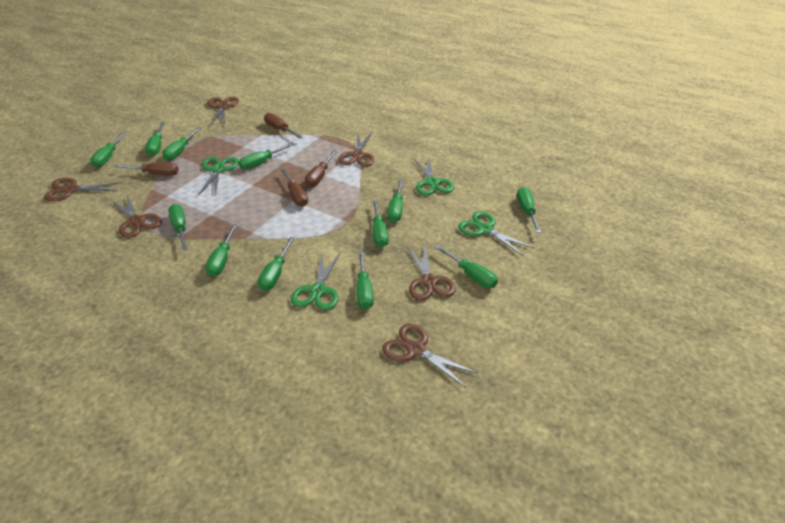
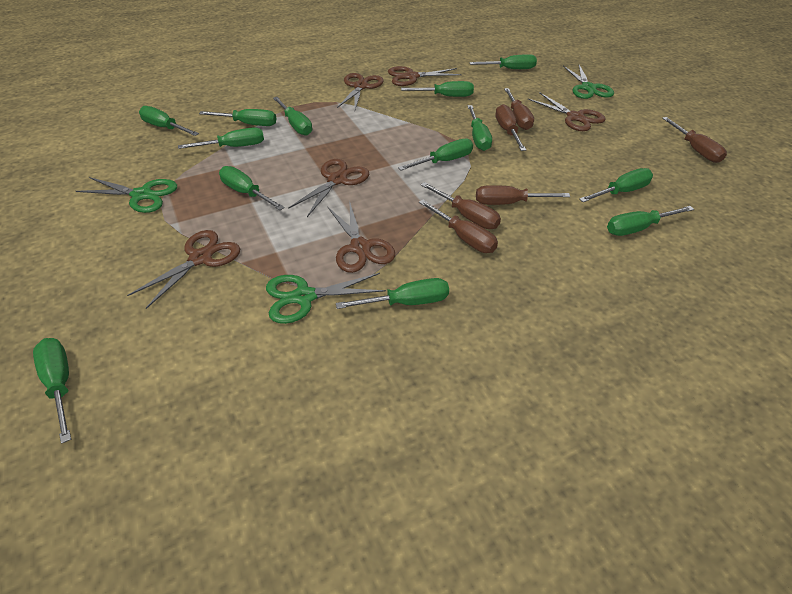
brown screwdriver: 4 -> 6
green scissors: 4 -> 3
green screwdriver: 12 -> 13

